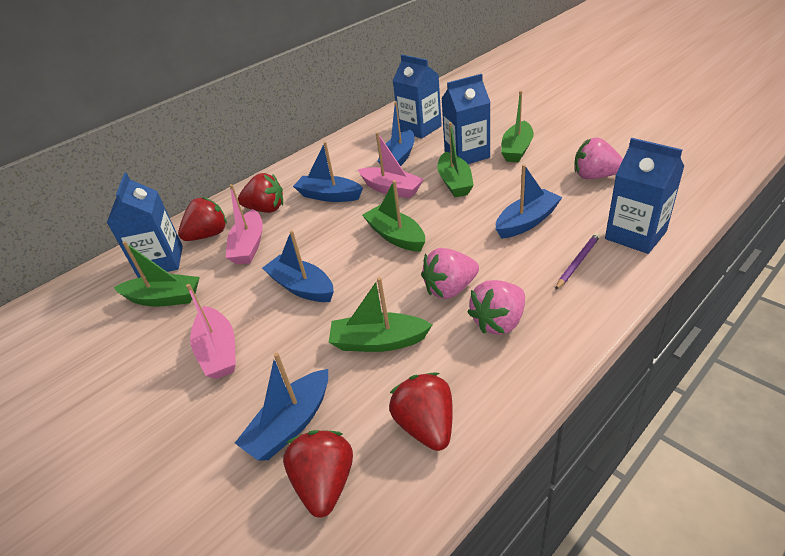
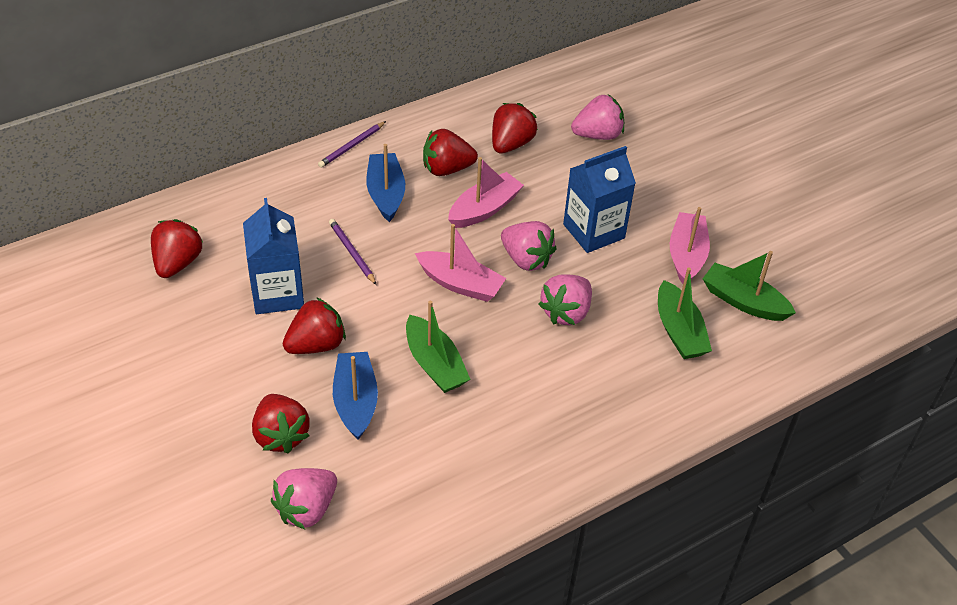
blue boat: 5 -> 2
blue carton: 4 -> 2
green boat: 5 -> 3
pink strawberry: 3 -> 4
purple pencil: 1 -> 2
red strawberry: 4 -> 5

